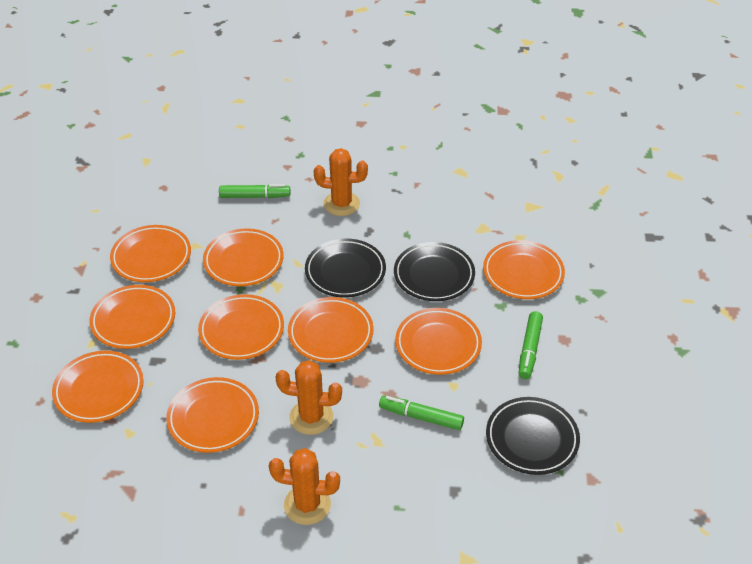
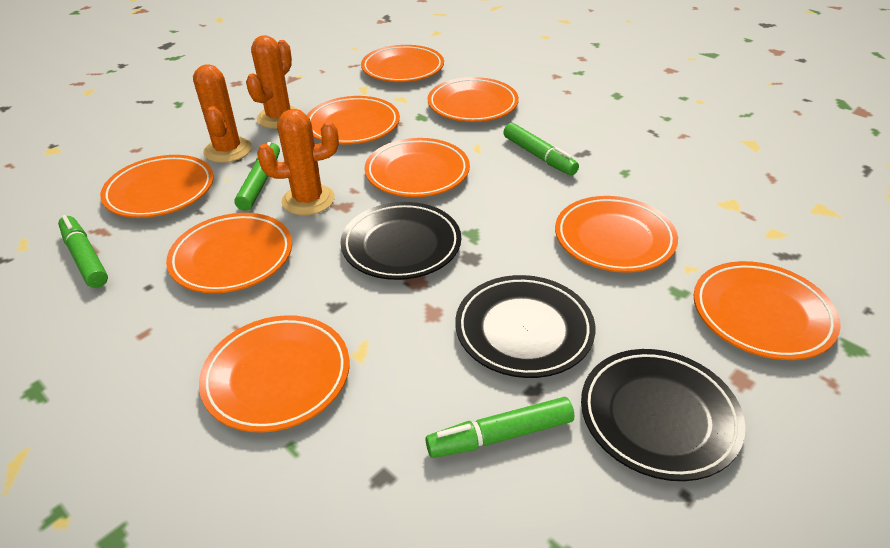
green marker: 3 -> 4

